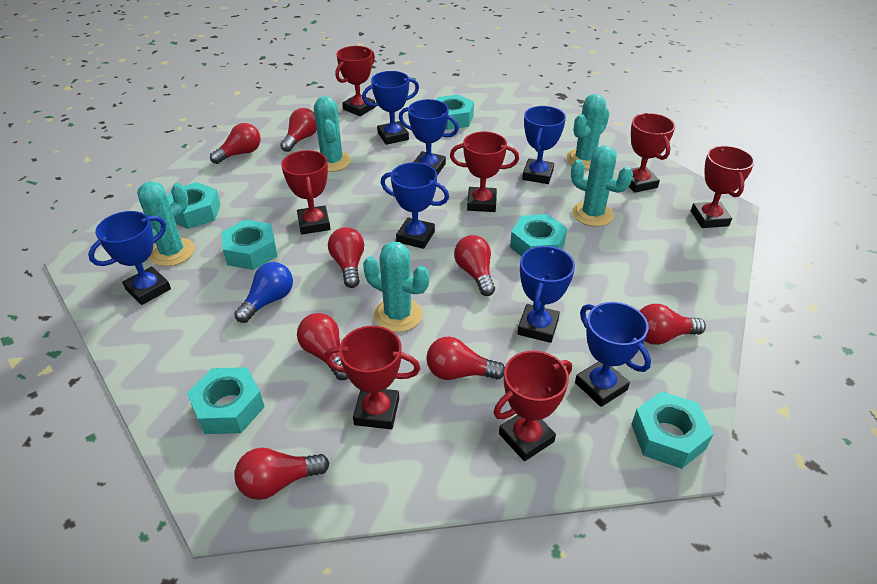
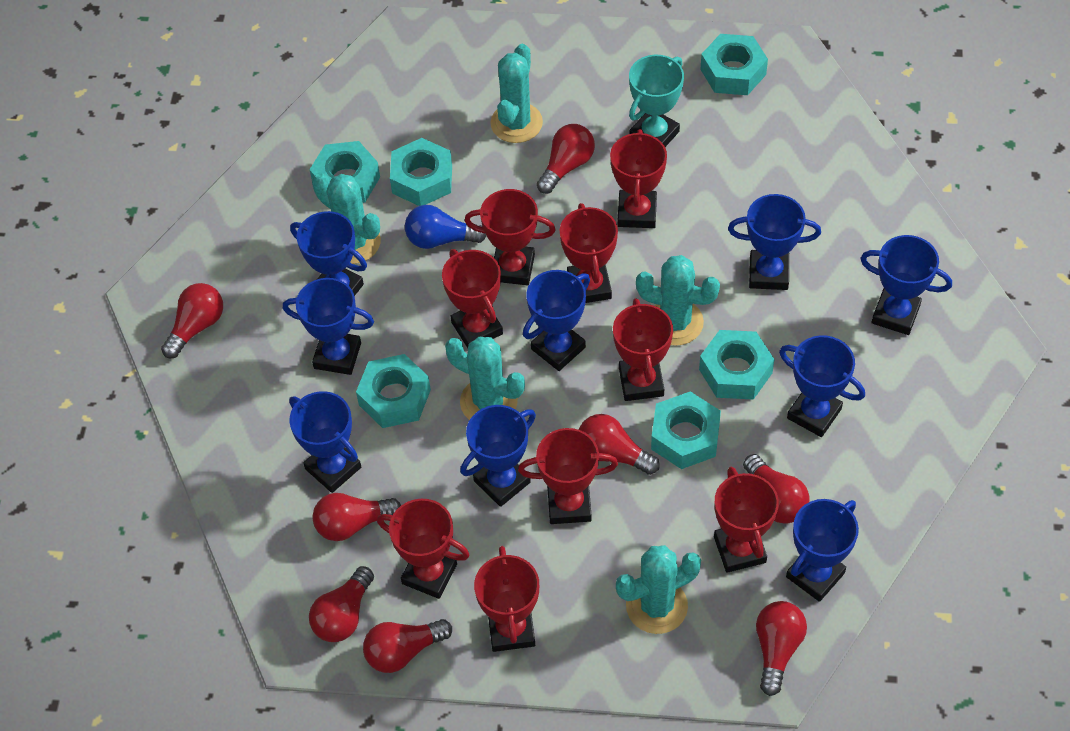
blue trophy: 7 -> 9
red trophy: 7 -> 9
turquoise trophy: 0 -> 1

